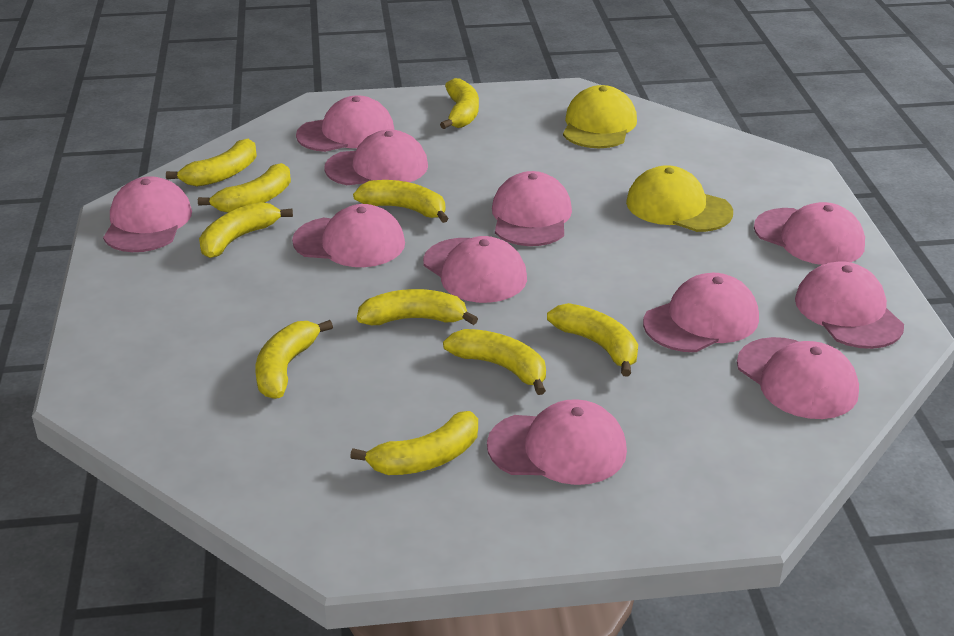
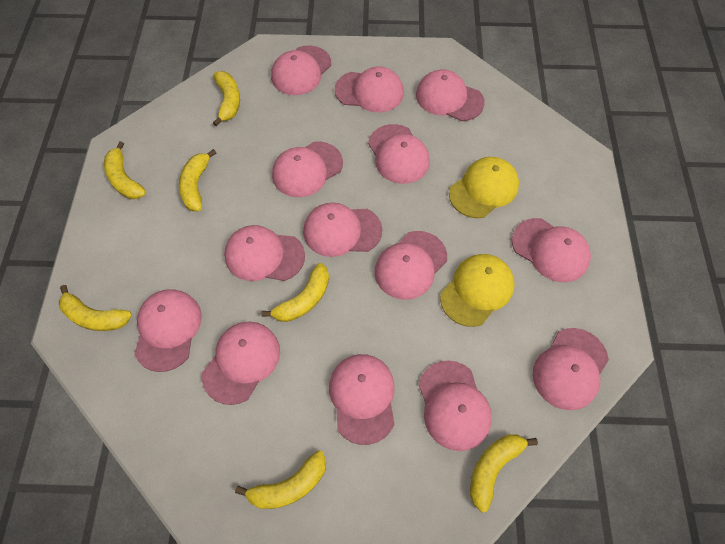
pink cap: 11 -> 14
yellow banana: 10 -> 7

